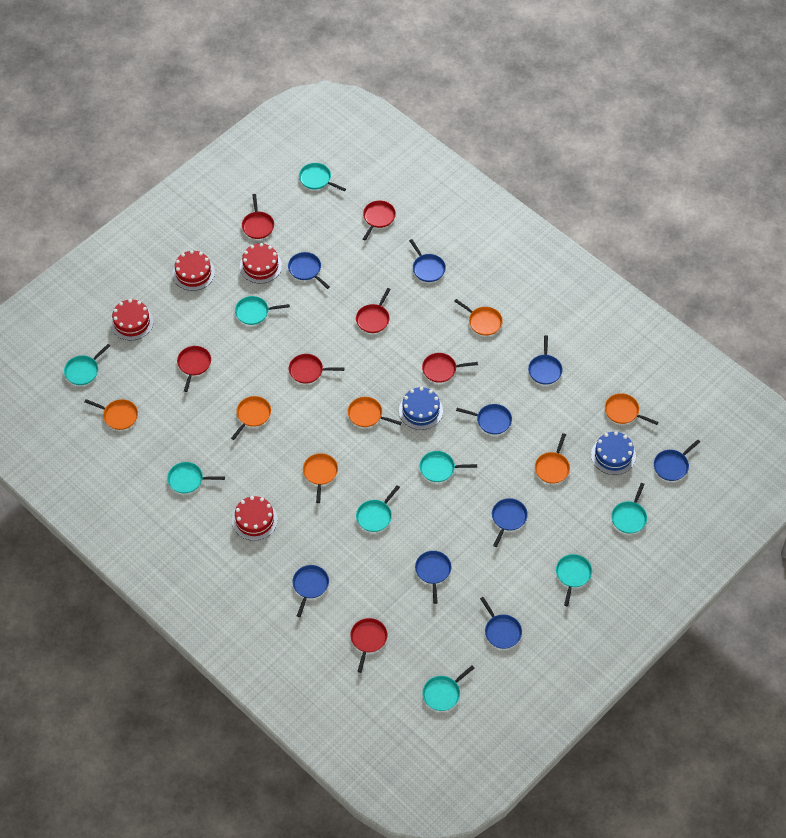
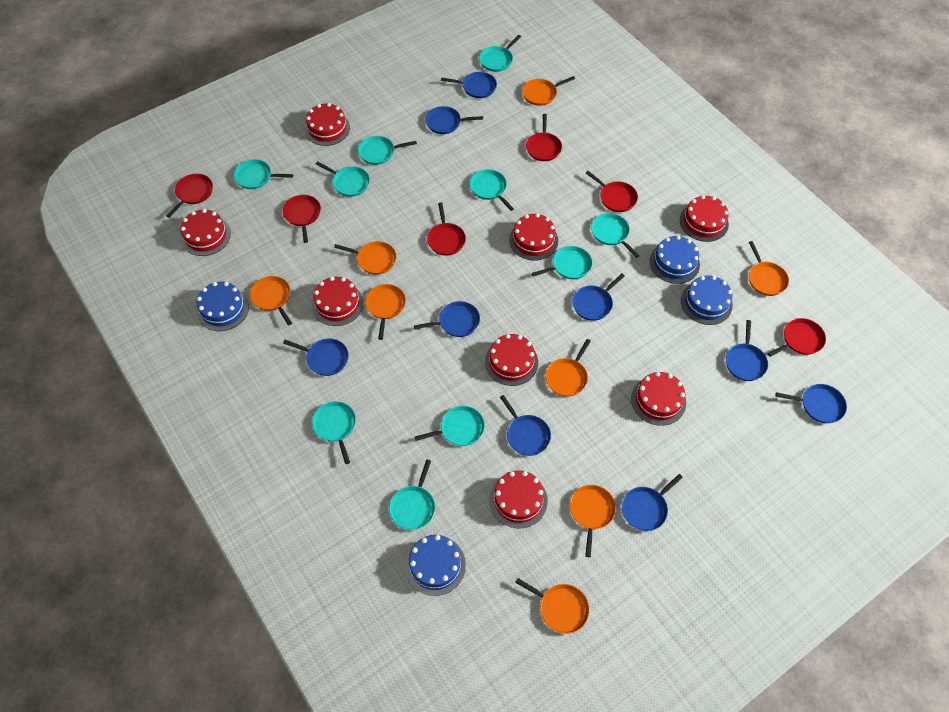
blue cake: 2 -> 4
orange pan: 7 -> 8
red cake: 4 -> 8
red pan: 7 -> 6
turquoise pan: 9 -> 10

